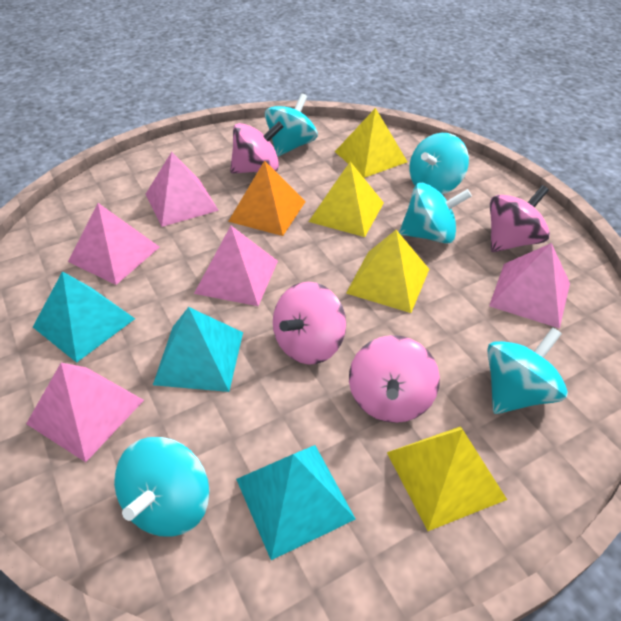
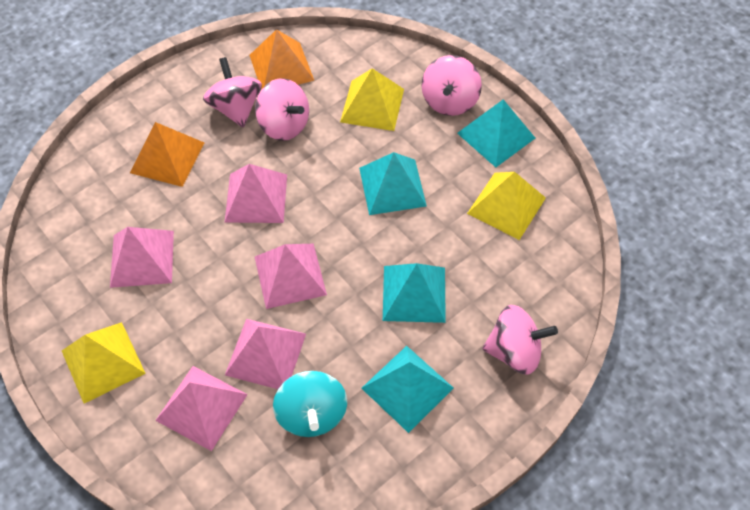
orange pyramid: 1 -> 2
turquoise pyramid: 3 -> 4
turquoise spinning top: 5 -> 1
yellow pyramid: 4 -> 3

